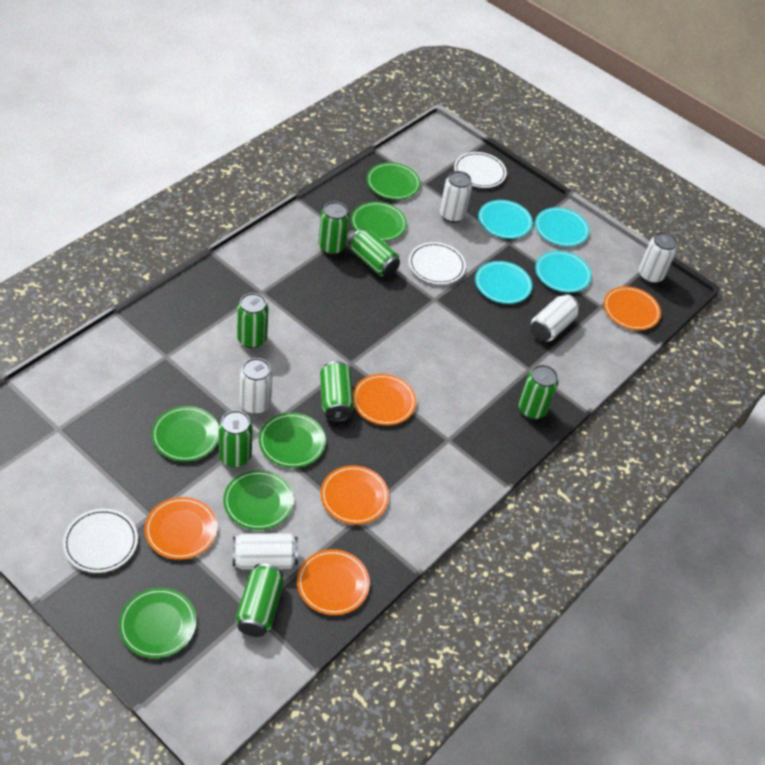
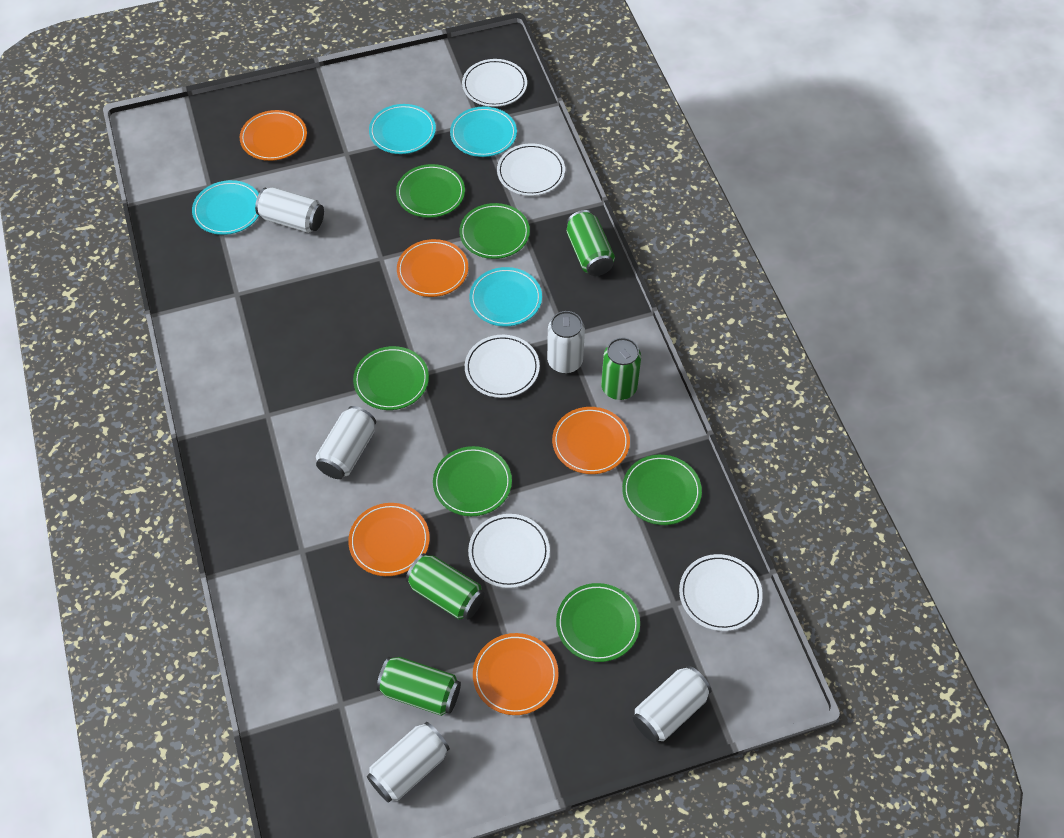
green can: 7 -> 4
white plate: 3 -> 5

